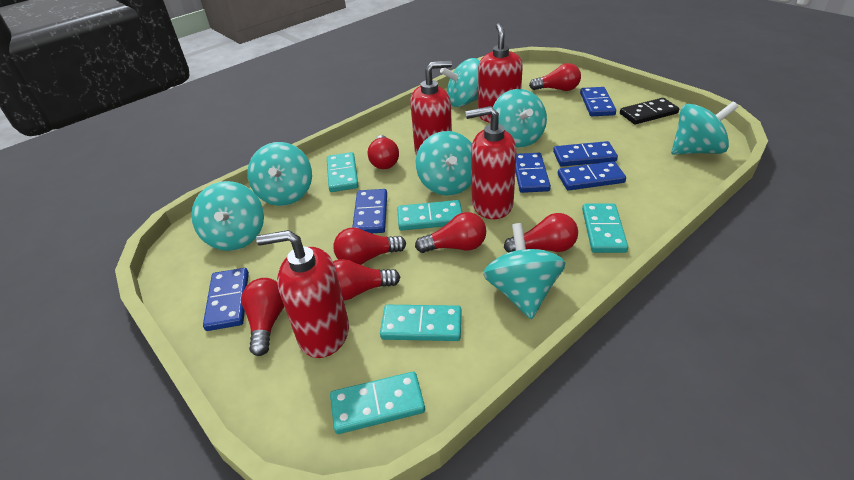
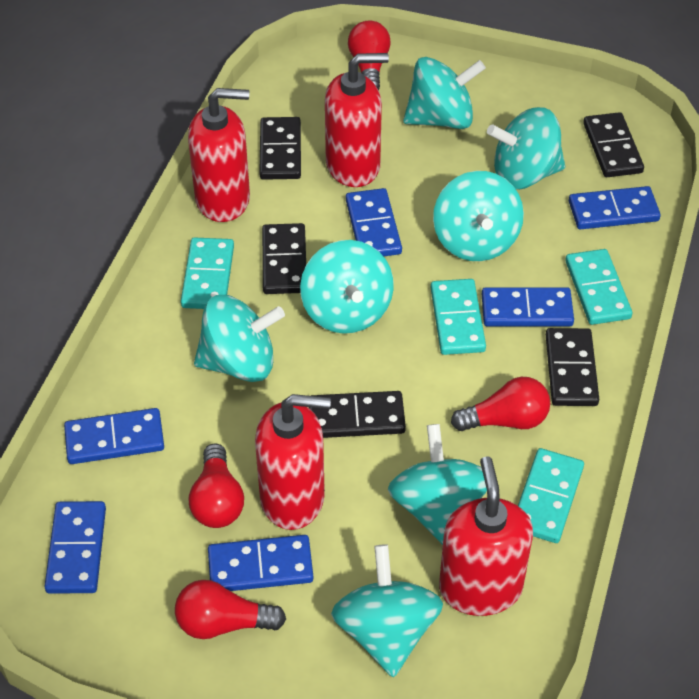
black domino: 1 -> 5
red light bulb: 7 -> 4
turquoise domino: 5 -> 4

